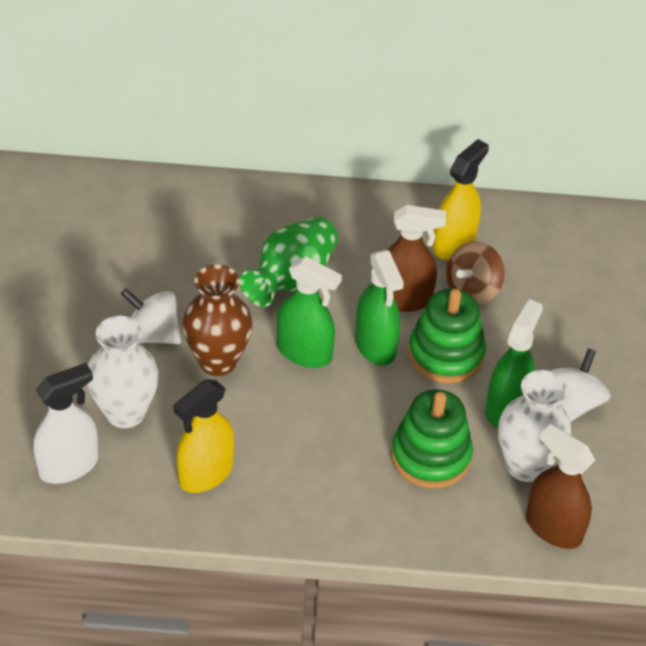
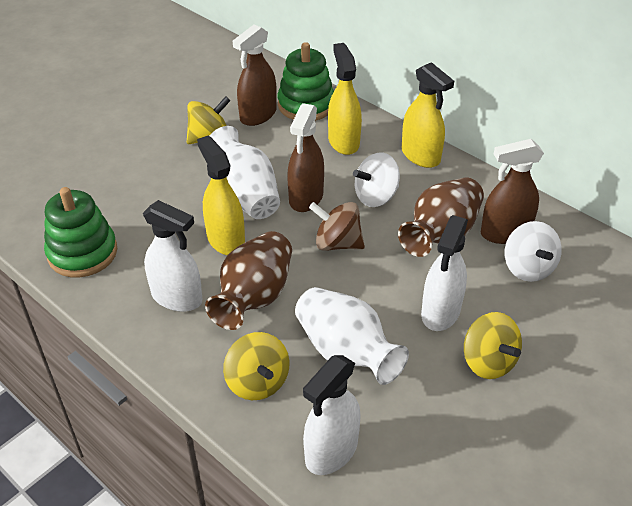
brown spray bottle: 2 -> 3
brown vase: 1 -> 2
green spray bottle: 3 -> 0
green vase: 1 -> 0
white spray bottle: 1 -> 3
yellow spinning top: 0 -> 3
yellow spray bottle: 2 -> 3

